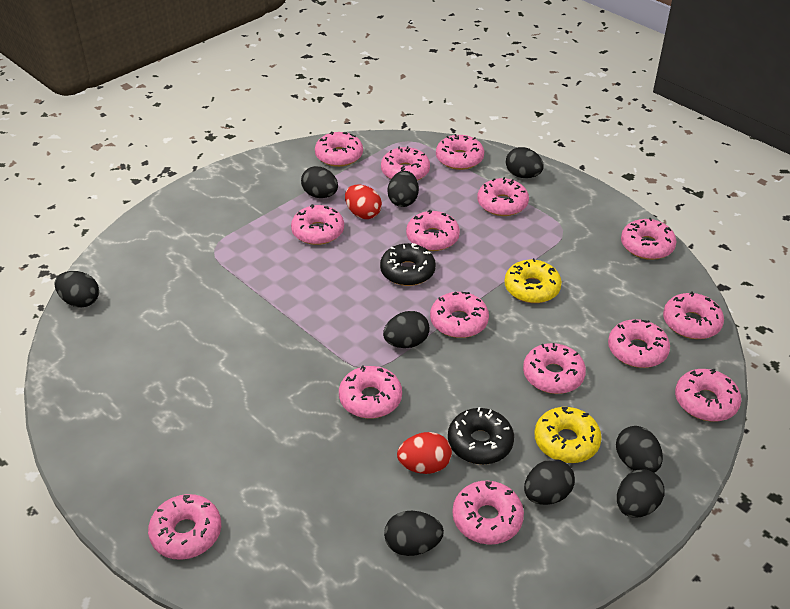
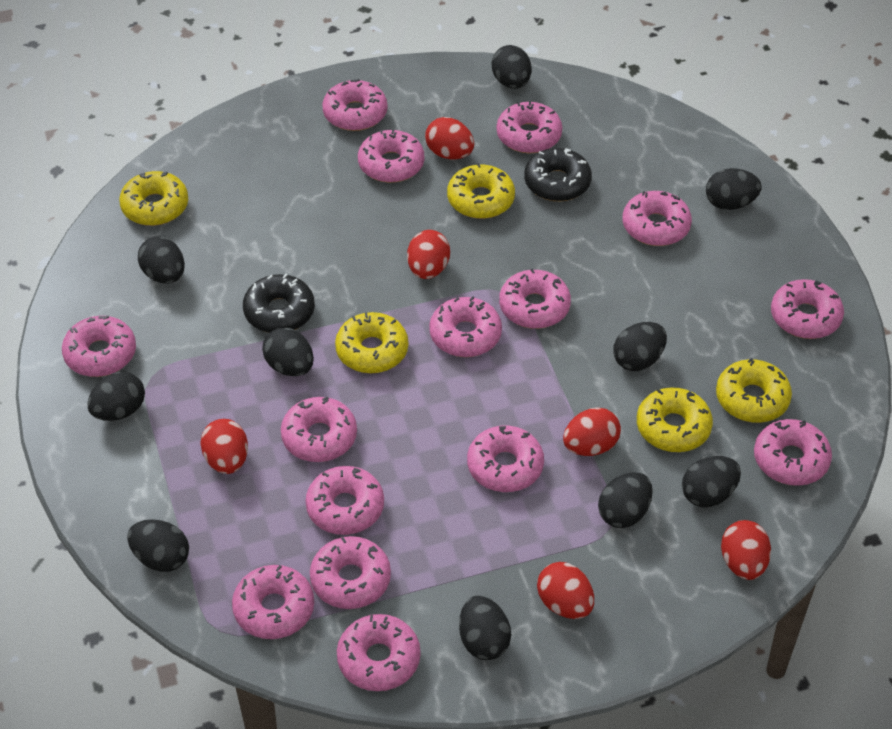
black egg: 9 -> 10
red egg: 2 -> 6
yellow donut: 2 -> 5

